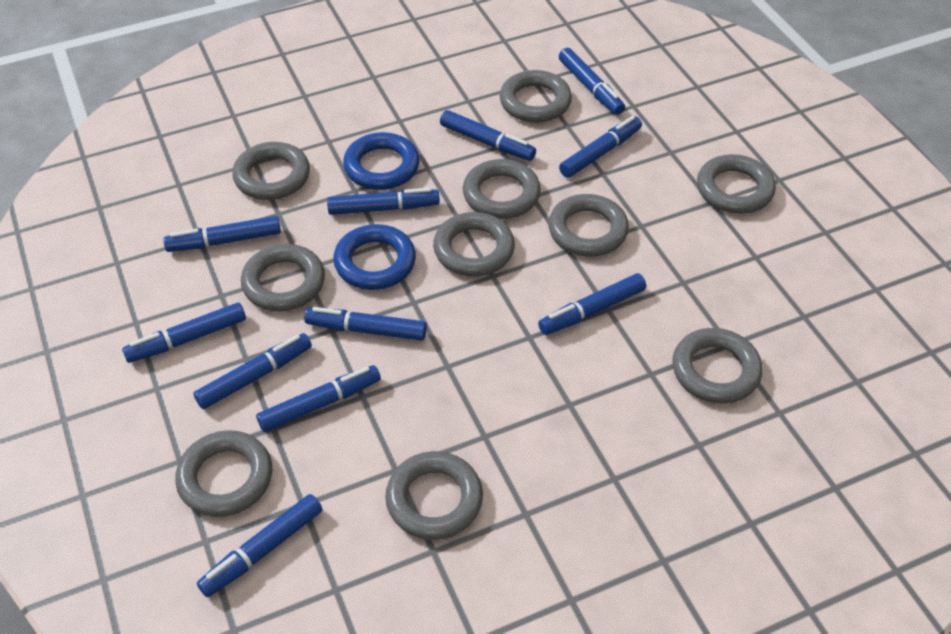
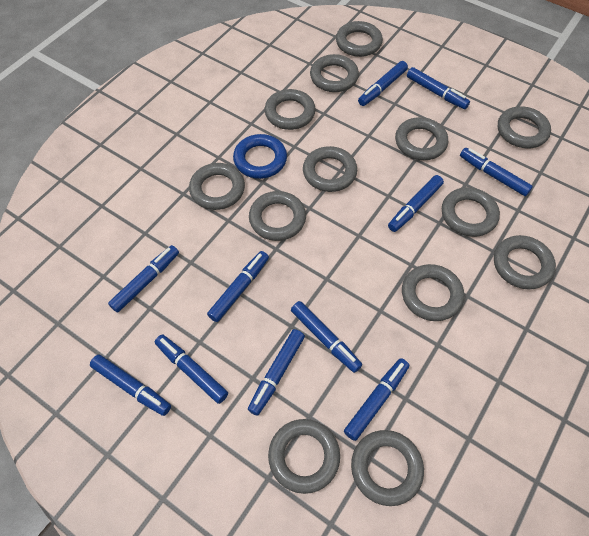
blue ring: 2 -> 1
grey ring: 10 -> 13

